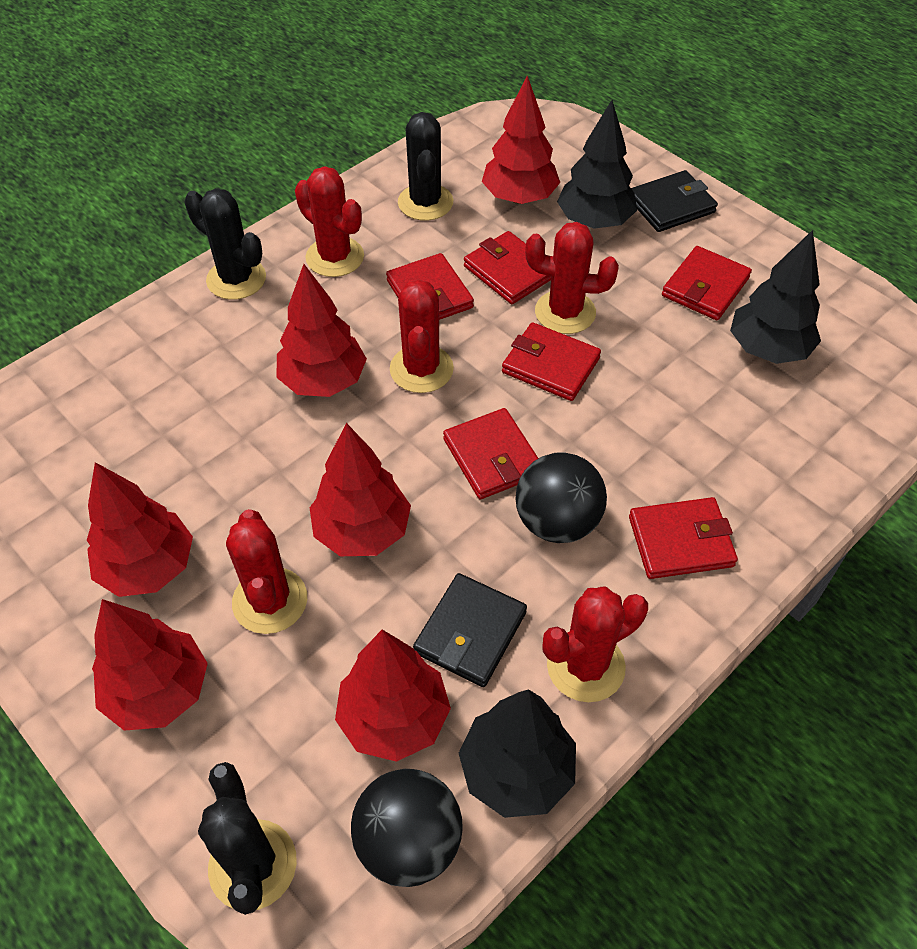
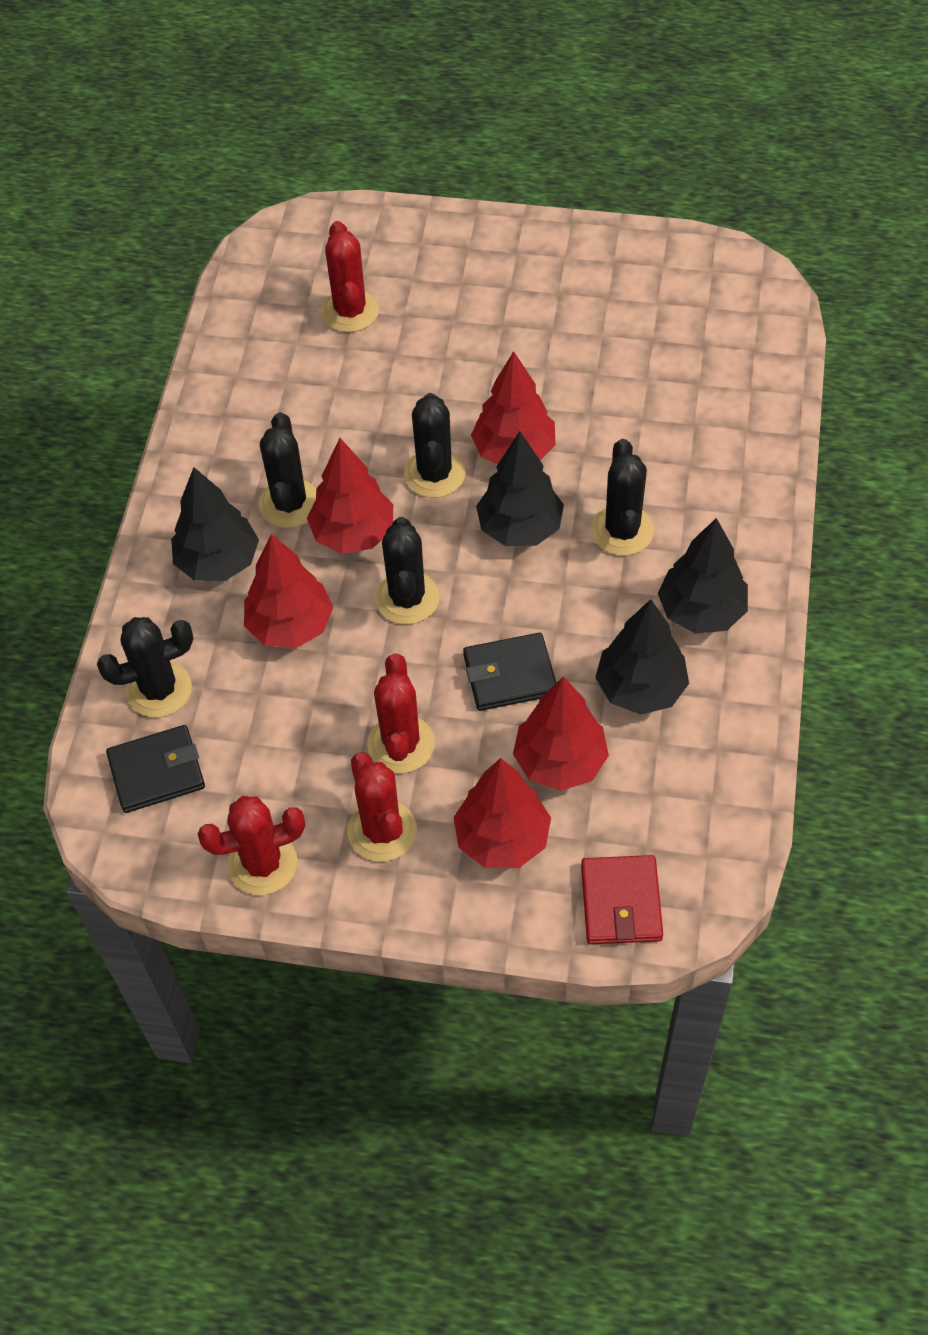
black ball: 2 -> 0
black cactus: 3 -> 5
black tree: 3 -> 4
red cactus: 5 -> 4
red tree: 6 -> 5
red wallet: 6 -> 1

